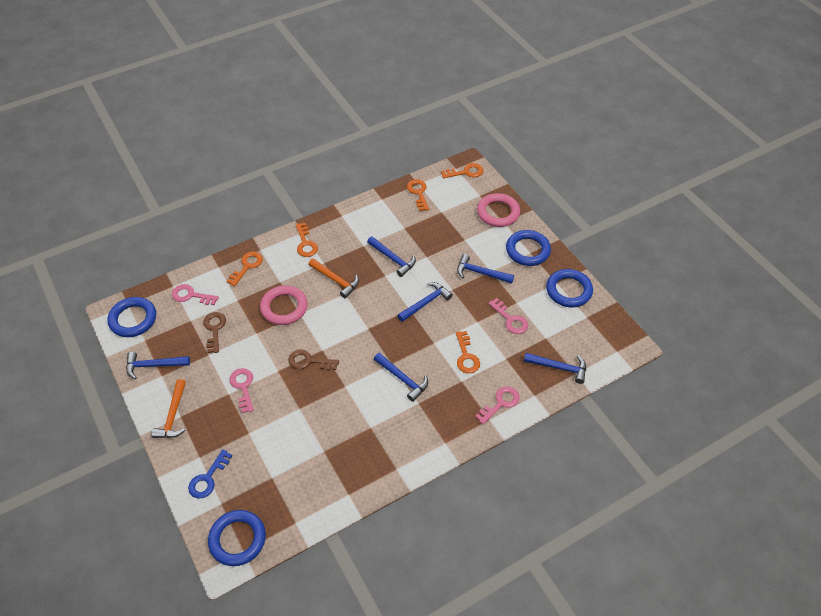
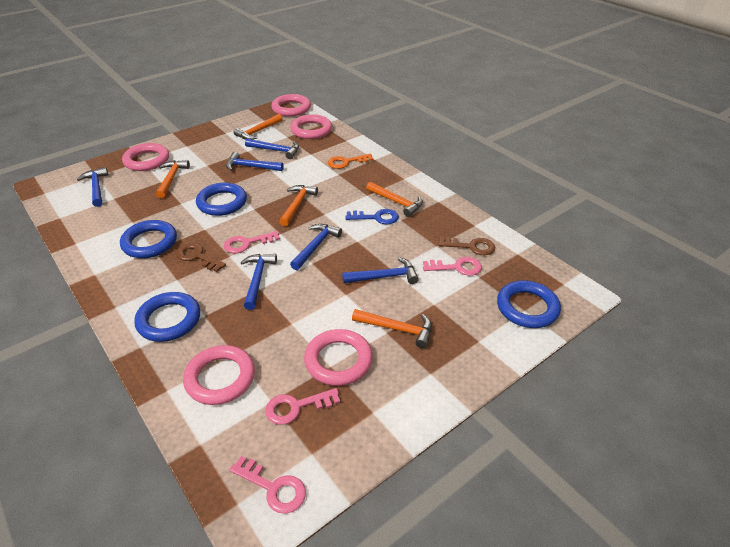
orange hammer: 2 -> 5
orange key: 5 -> 1
pink ring: 2 -> 5

